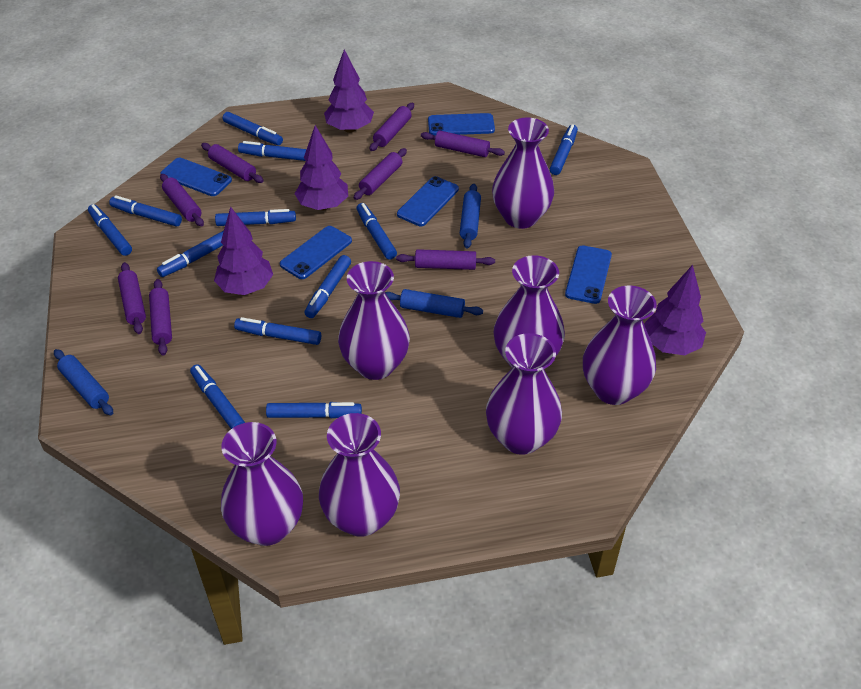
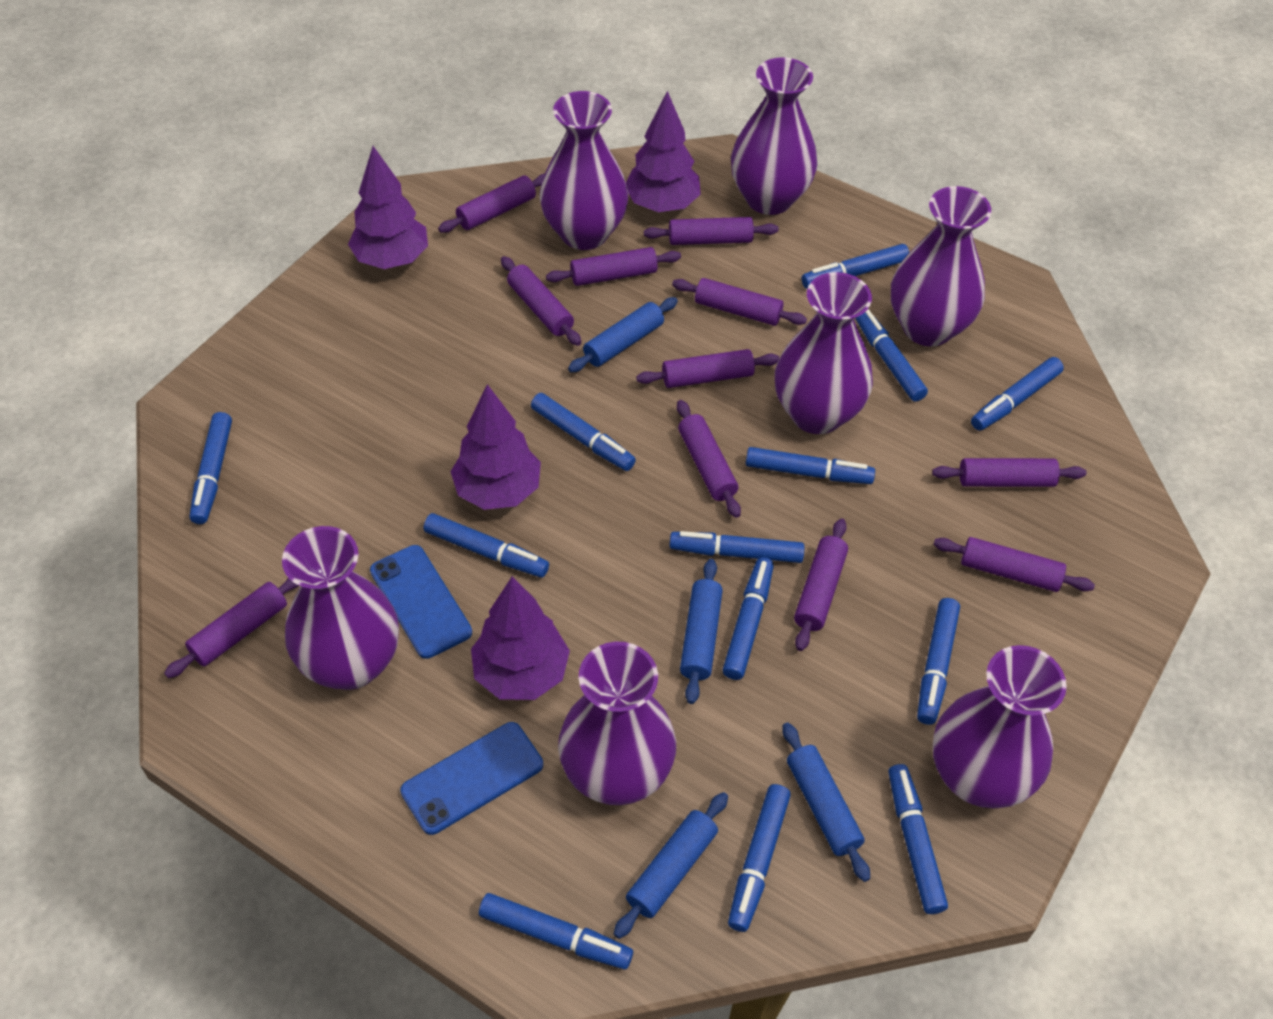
blue marker: 12 -> 13
blue phone: 5 -> 2
blue rolling pin: 3 -> 4
purple rolling pin: 8 -> 11

